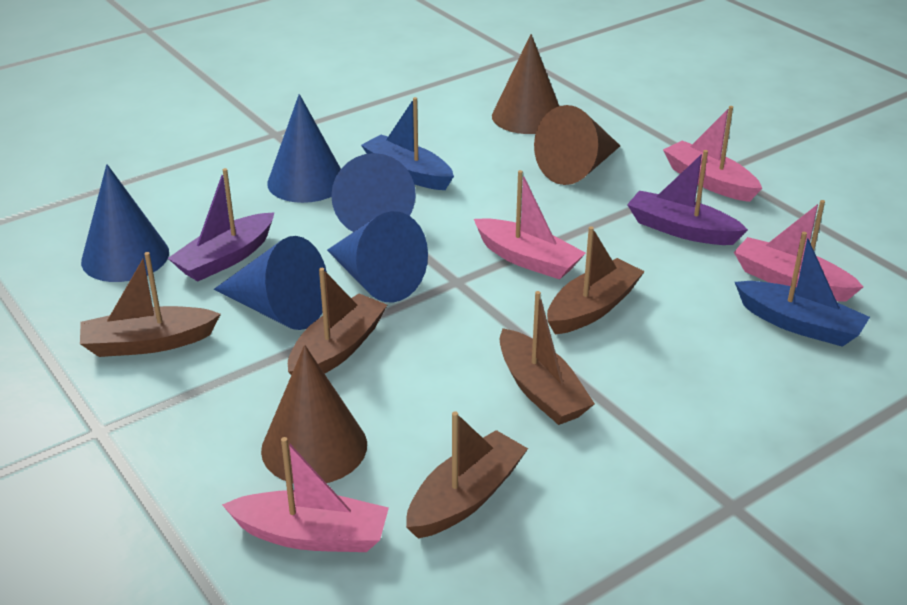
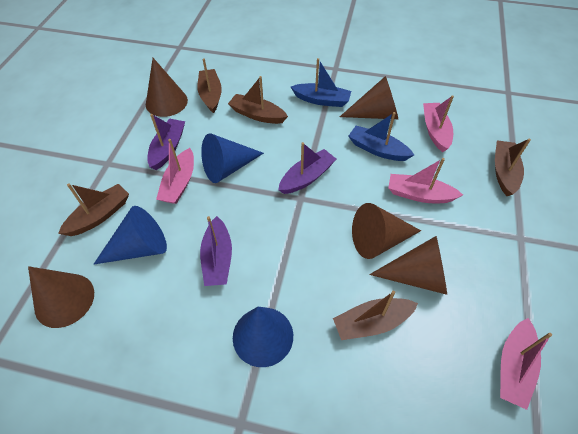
blue cone: 5 -> 3
brown cone: 3 -> 5
purple boat: 2 -> 3

